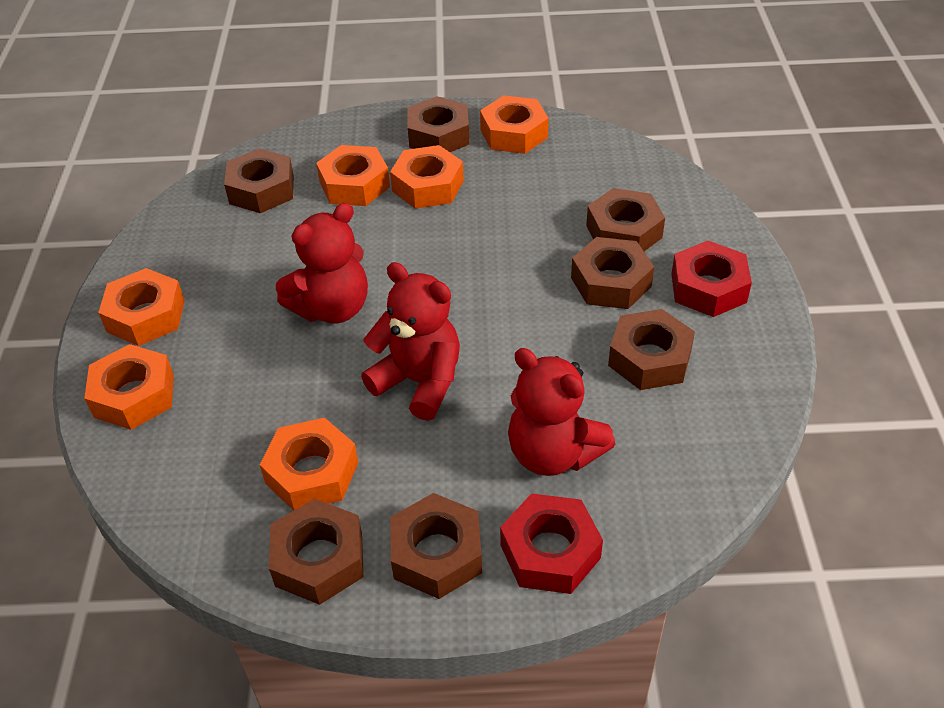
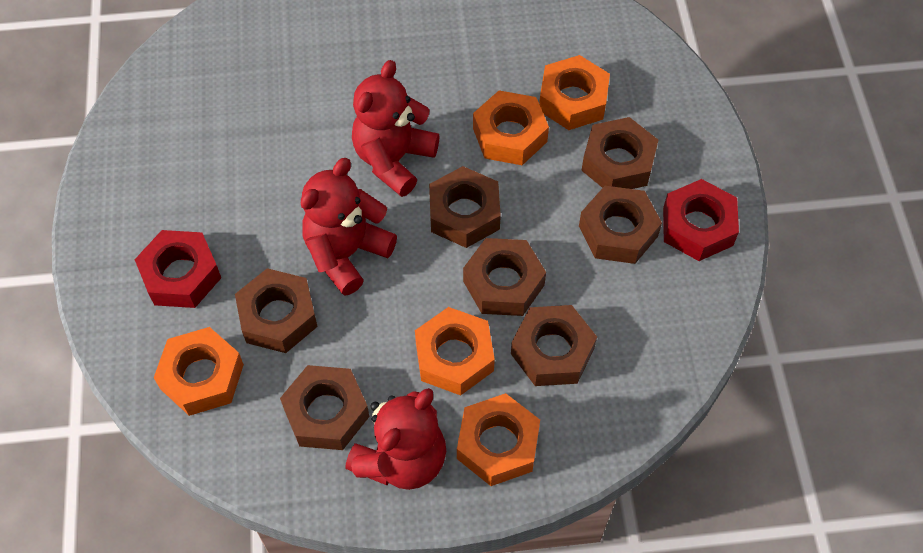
orange nut: 6 -> 5

